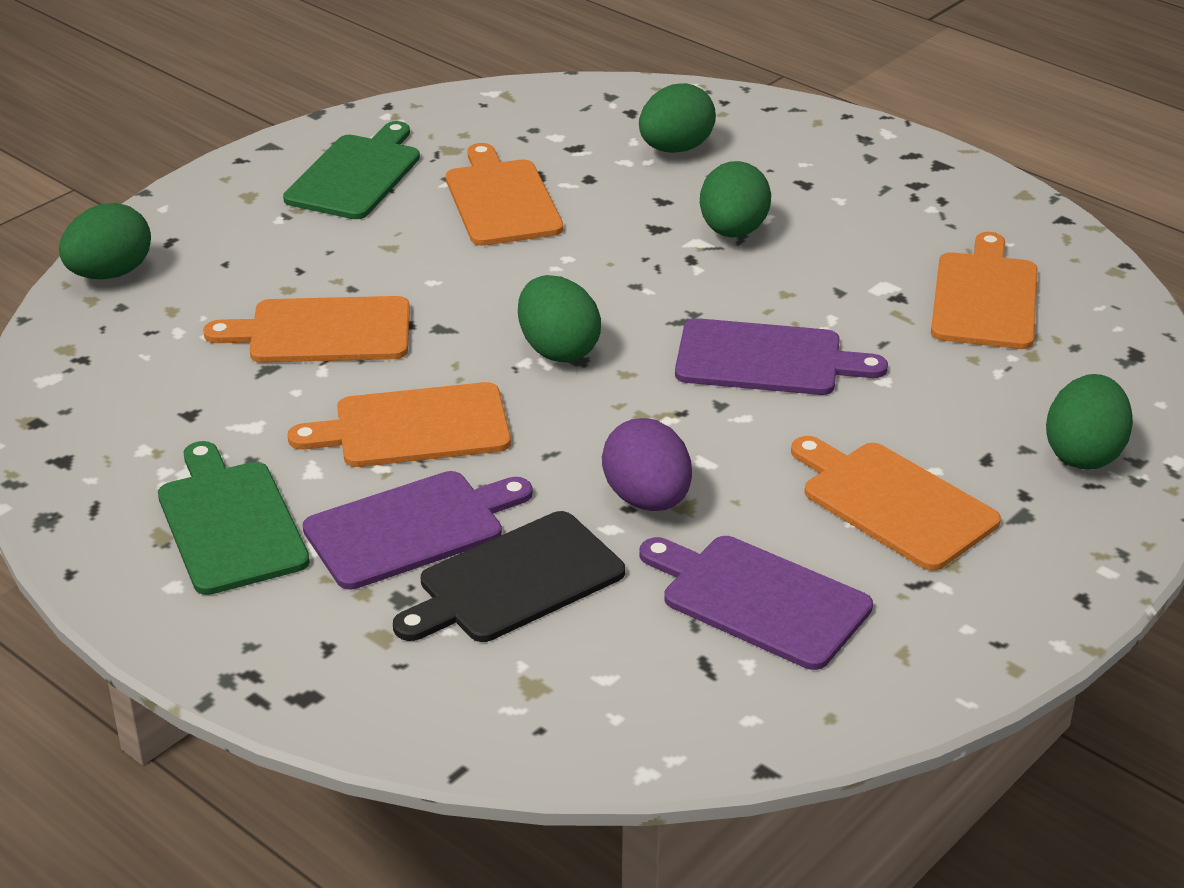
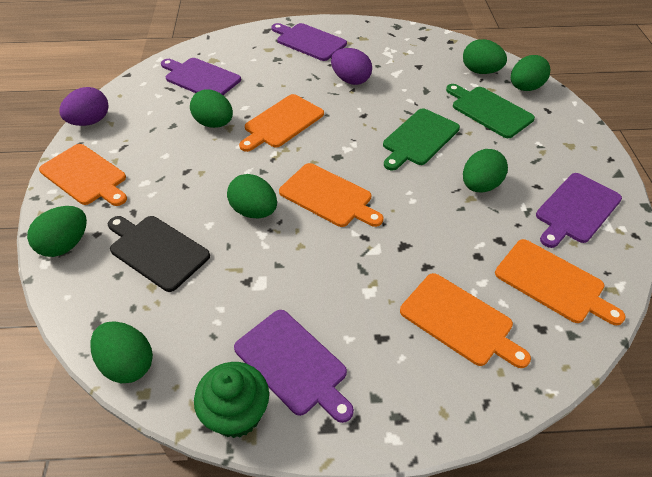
green cupcake: 0 -> 1
green egg: 5 -> 7
purple cutting board: 3 -> 4
purple egg: 1 -> 2

